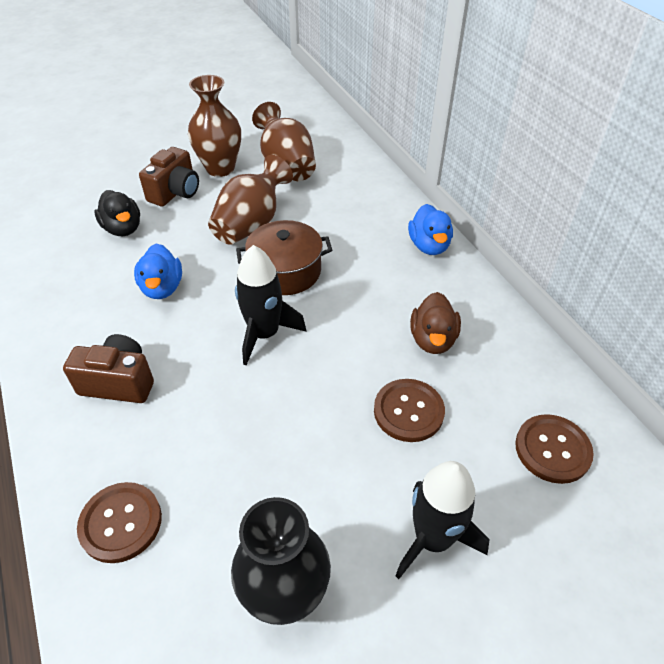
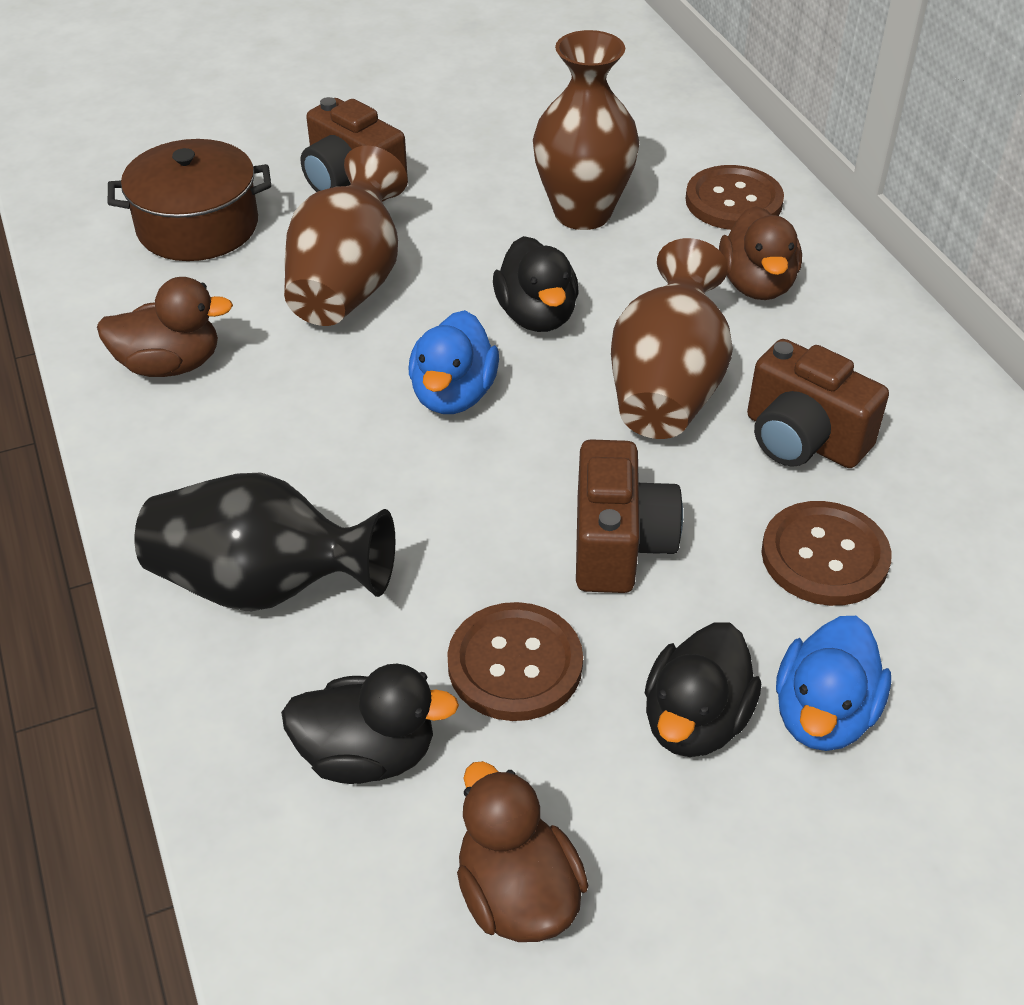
black duck: 1 -> 3
black rocket: 2 -> 0
brown camera: 2 -> 3
brown duck: 1 -> 3

